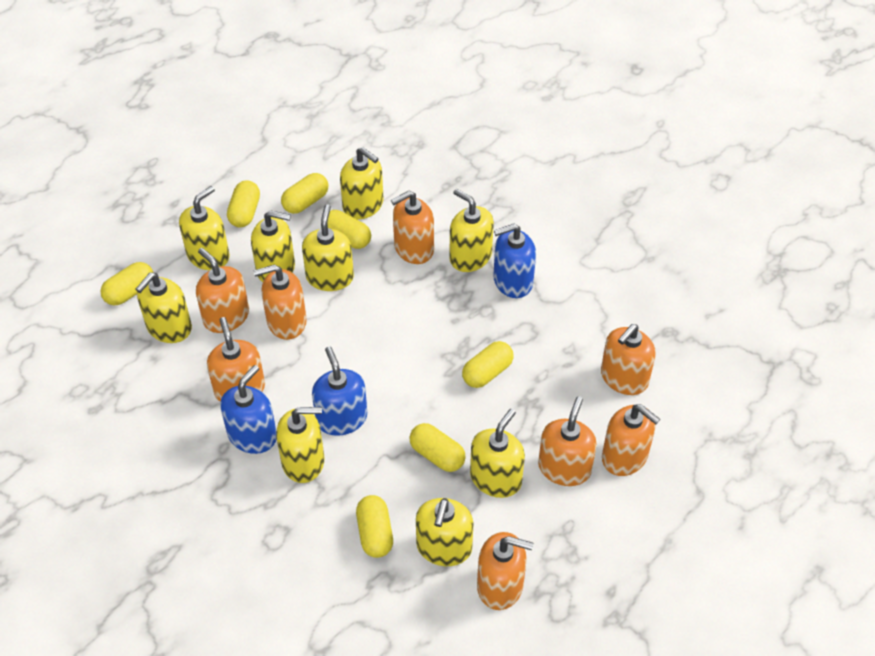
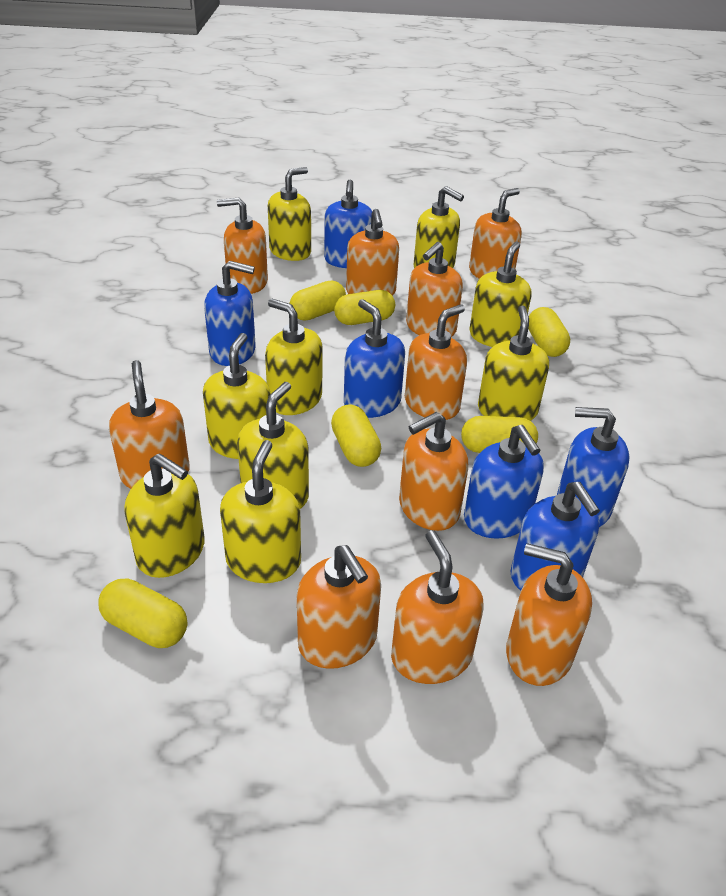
blue soap dispenser: 3 -> 6
orange soap dispenser: 8 -> 10
yellow capsule: 7 -> 6

